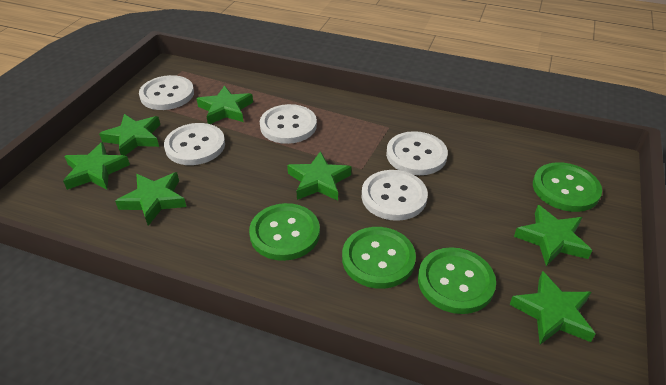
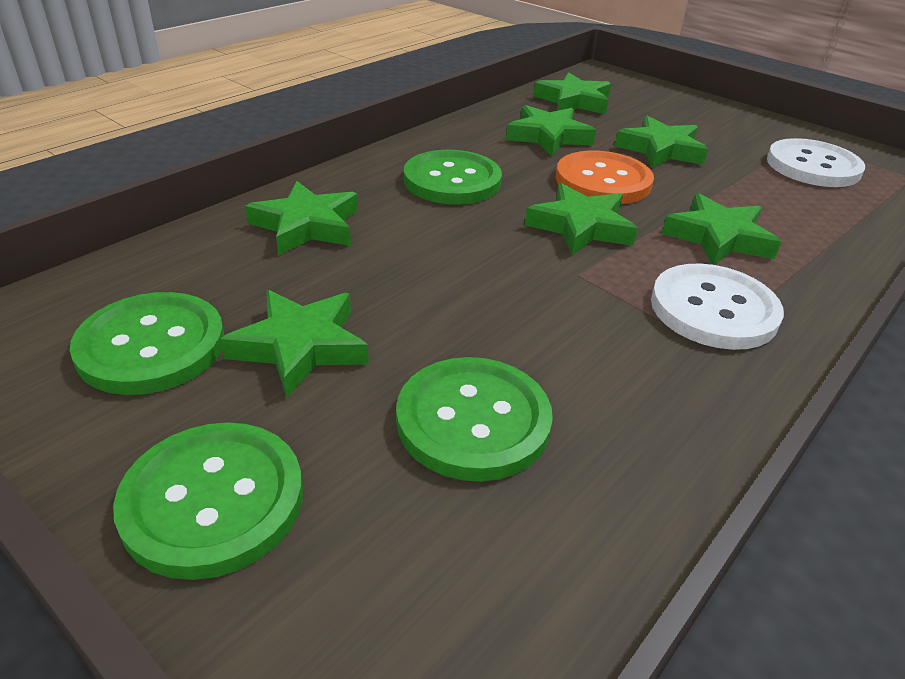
orange button: 0 -> 1
white button: 5 -> 2

